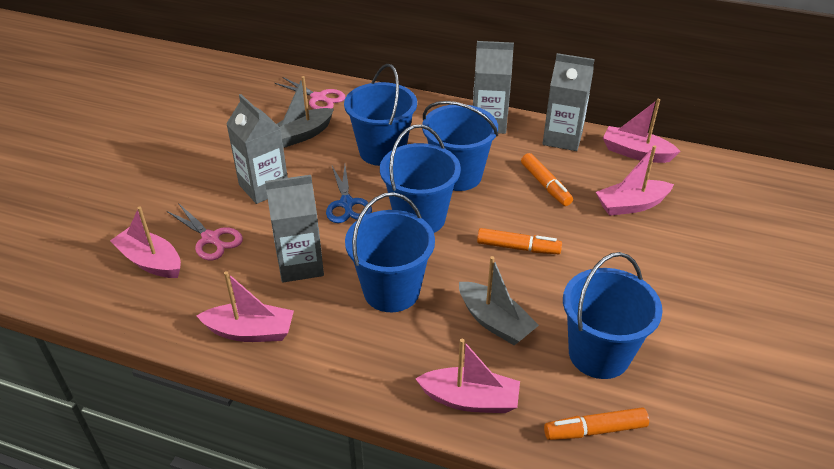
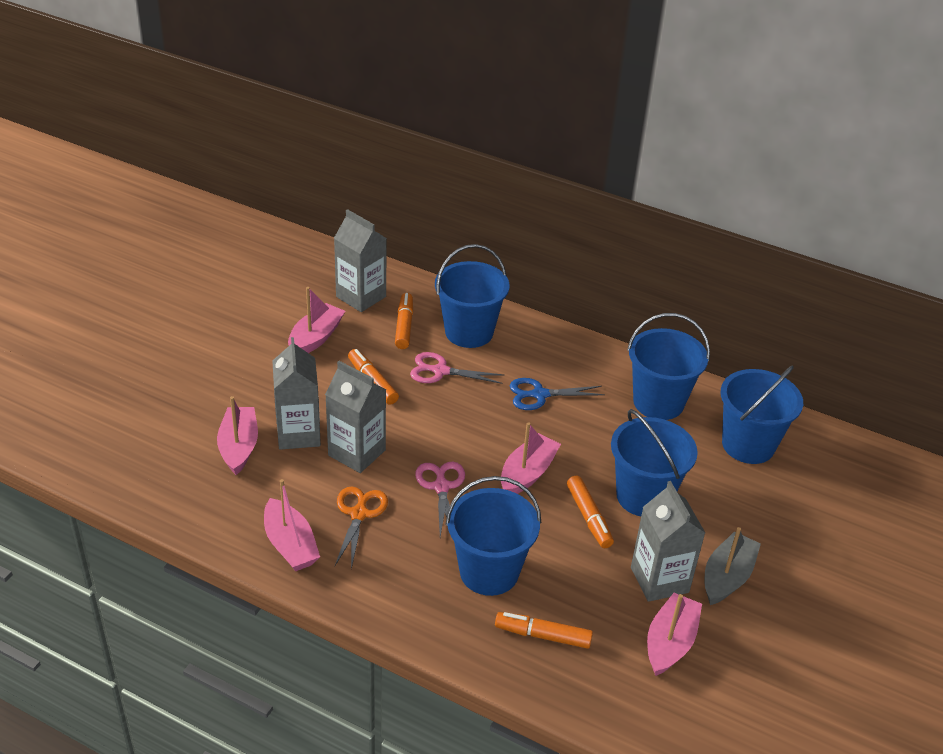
grey boat: 2 -> 1
orange marker: 3 -> 4
orange scissors: 0 -> 1

